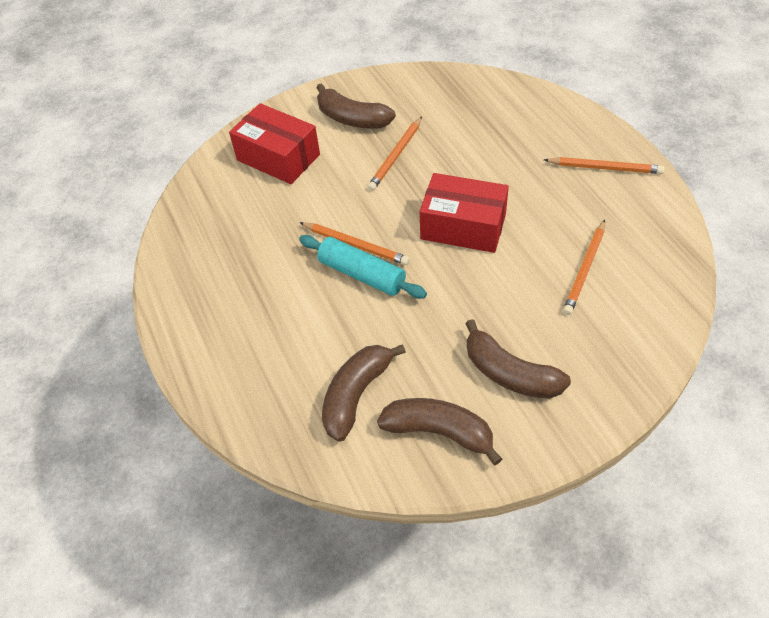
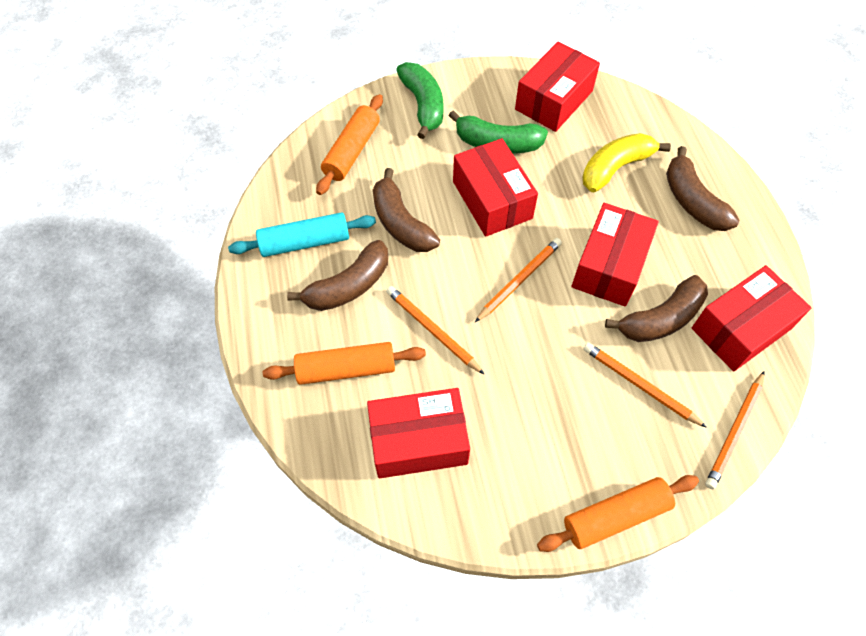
green banana: 0 -> 2
orange rolling pin: 0 -> 3
red box: 2 -> 5
yellow banana: 0 -> 1

